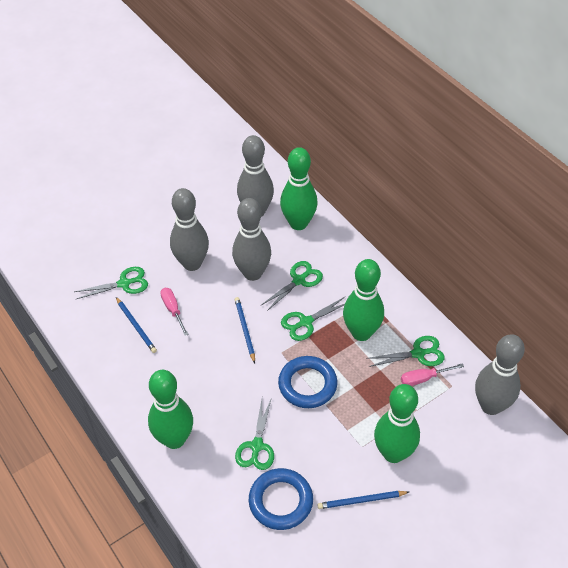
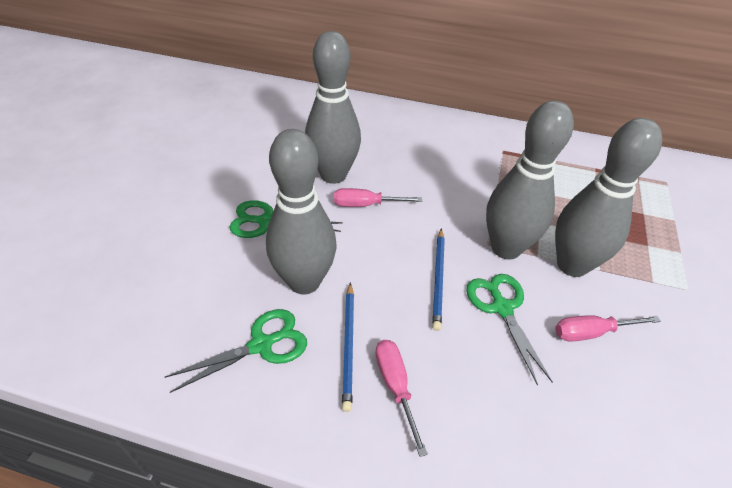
blue pencil: 3 -> 2
blue ring: 2 -> 0
green bowling pin: 4 -> 0
green scissors: 5 -> 3
pink screwdriver: 2 -> 3

